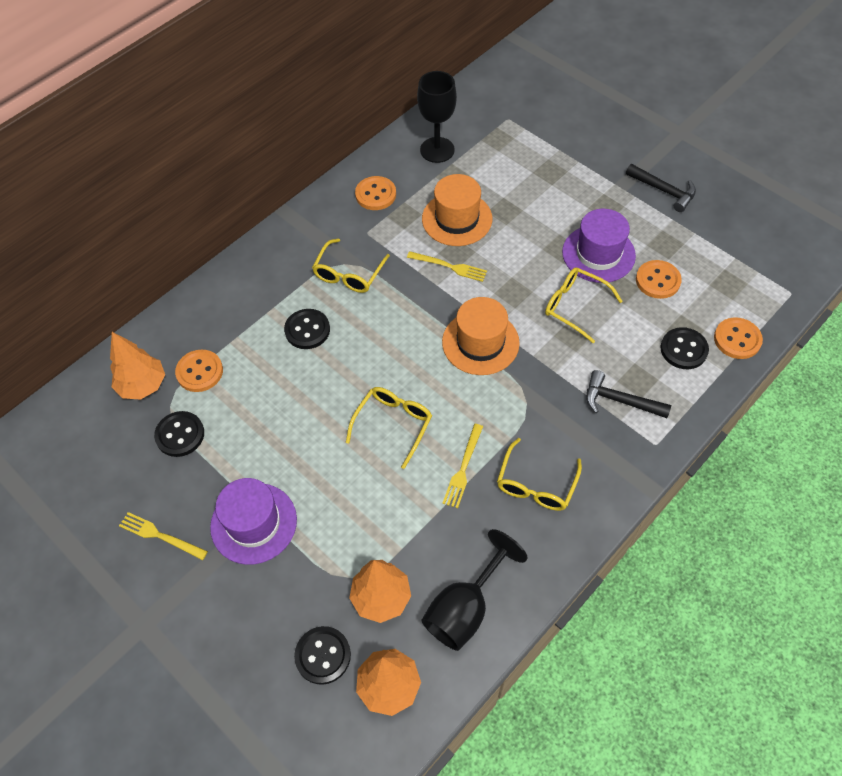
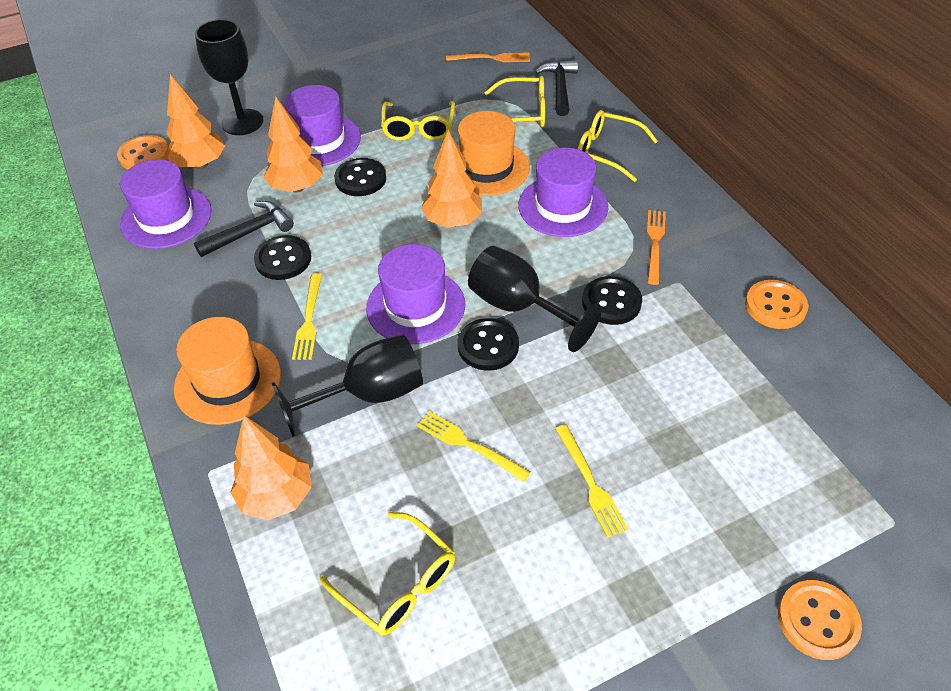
black goblet: 2 -> 3
orange button: 4 -> 3
orange fork: 0 -> 2
orange tree: 3 -> 4
purple hat: 2 -> 4

